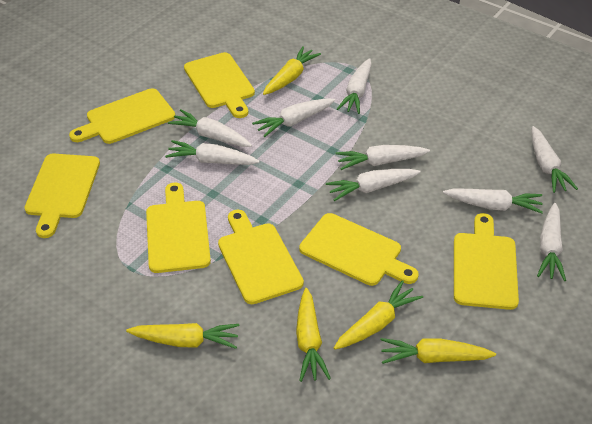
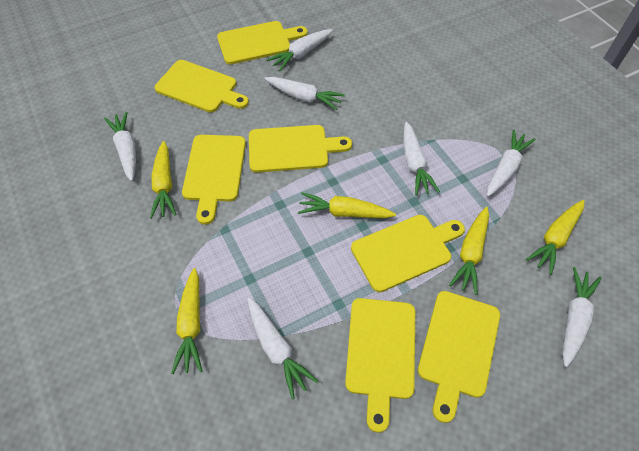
white carrot: 9 -> 7

